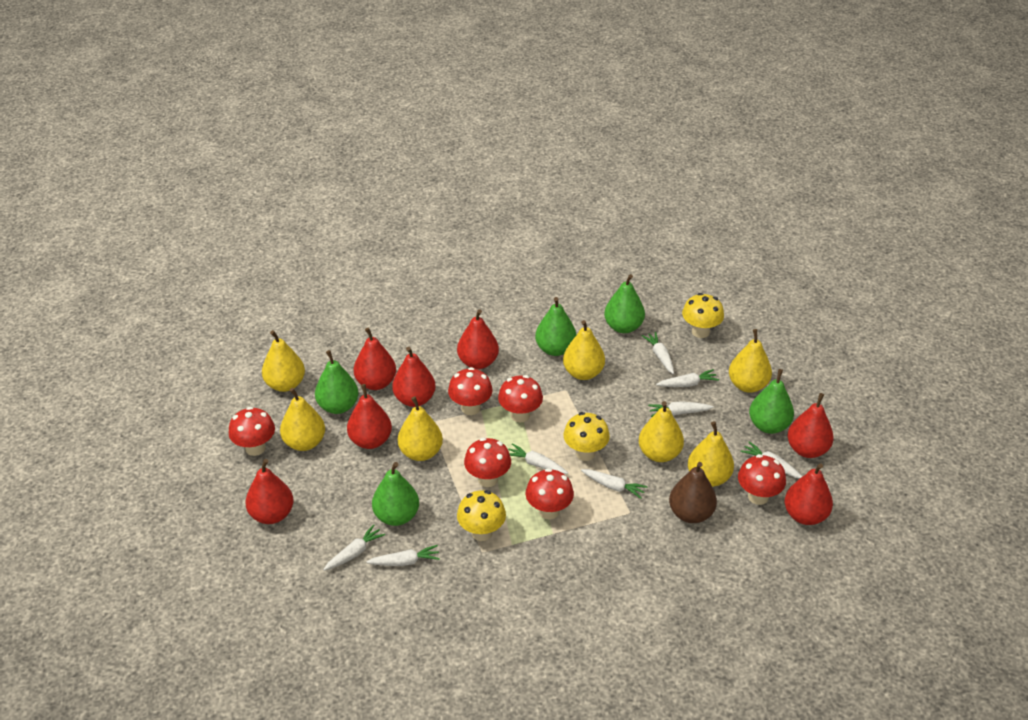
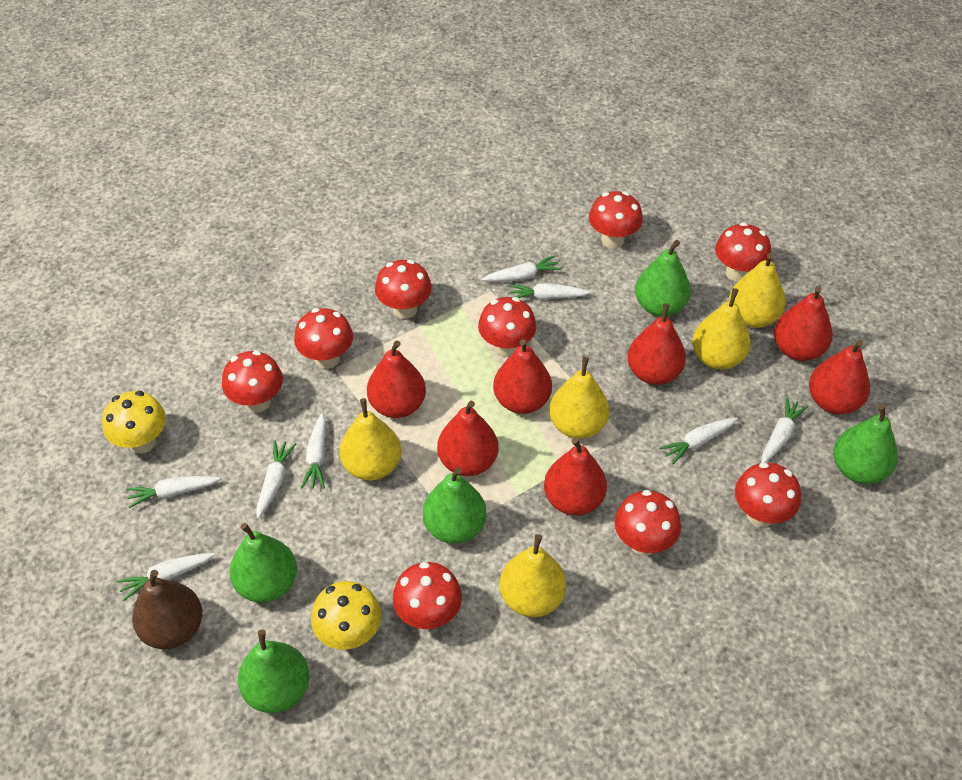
red mushroom: 6 -> 9
yellow mushroom: 3 -> 2
yellow pear: 7 -> 5

